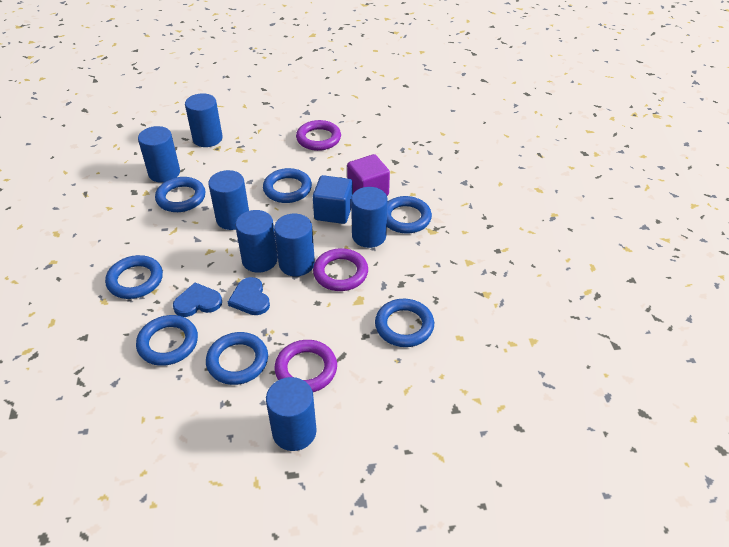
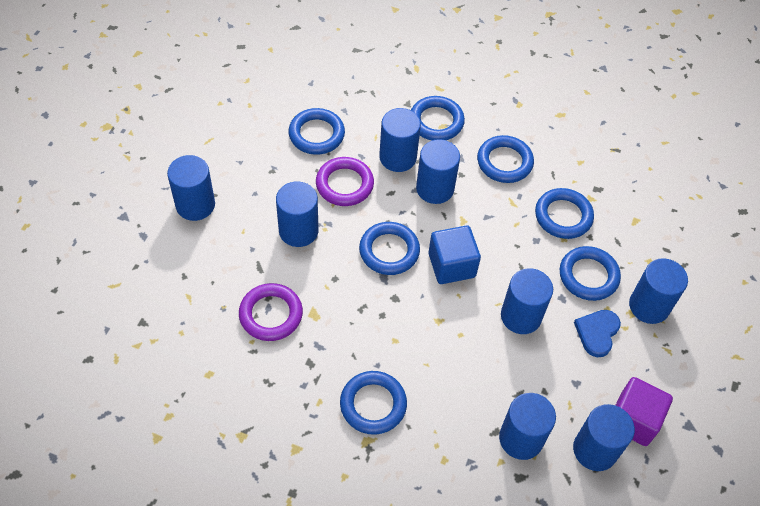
blue cylinder: 7 -> 8
blue heart: 2 -> 1
purple ring: 3 -> 2

